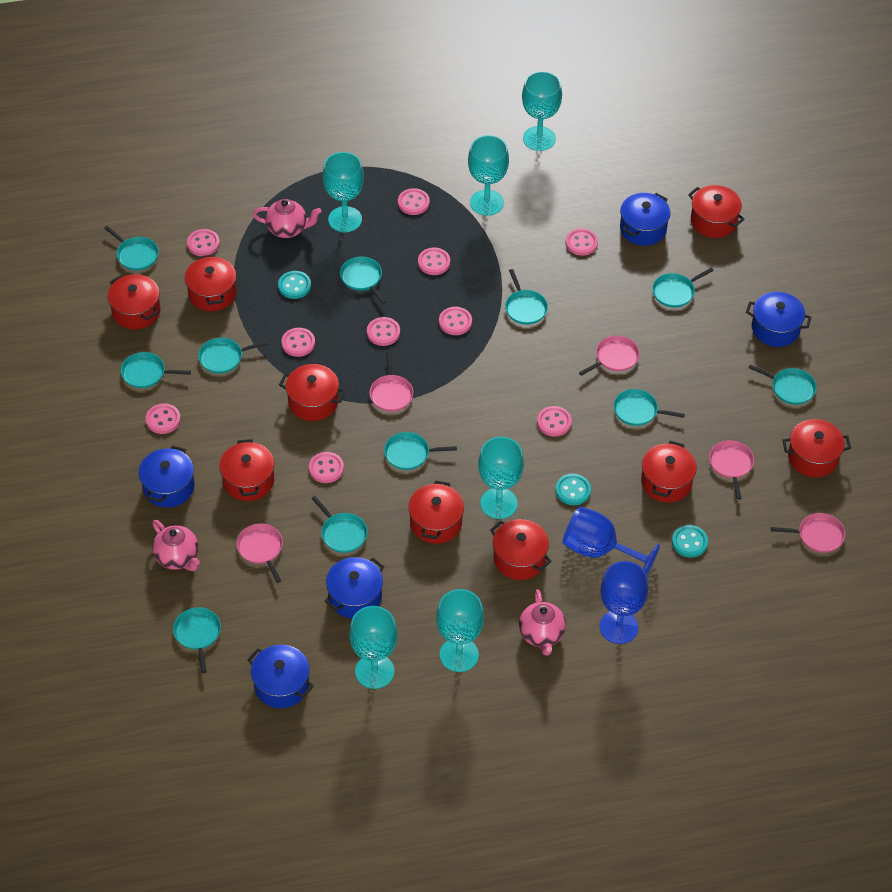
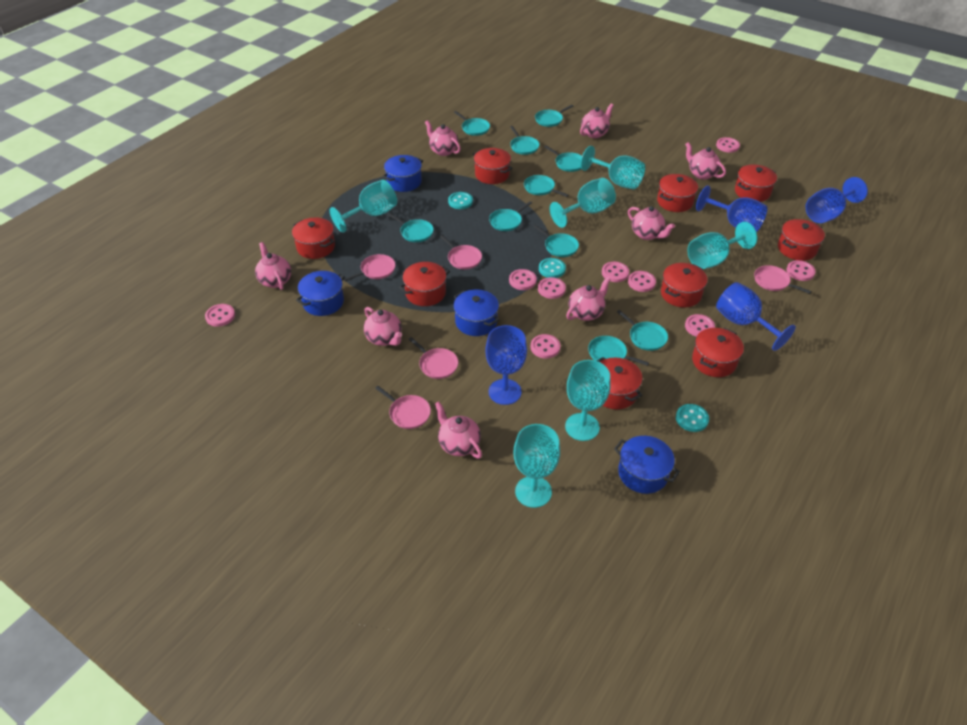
blue goblet: 2 -> 4
blue pot: 5 -> 4
pink button: 10 -> 9
pink teapot: 3 -> 8
turquoise pan: 11 -> 10

